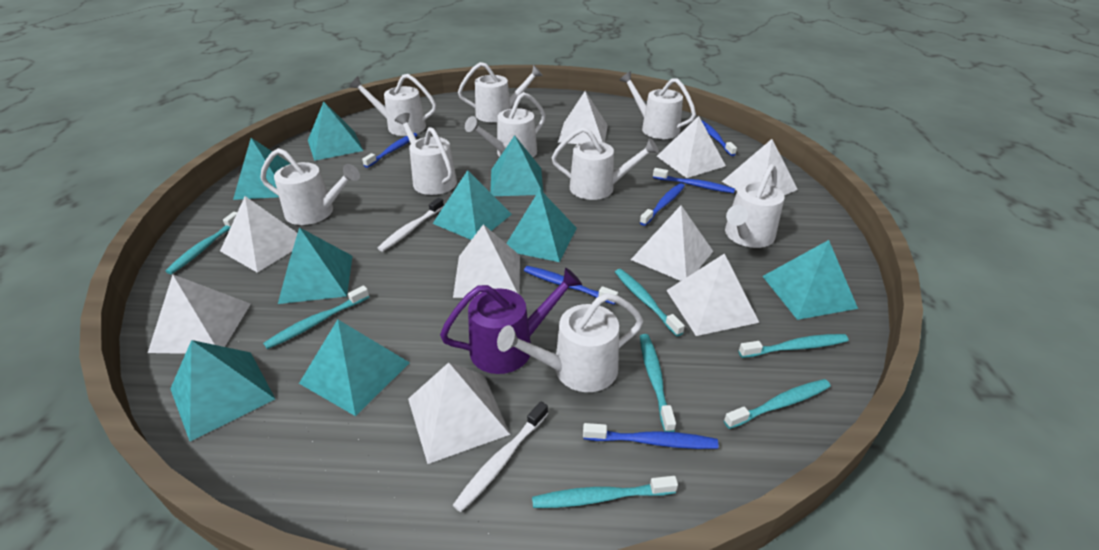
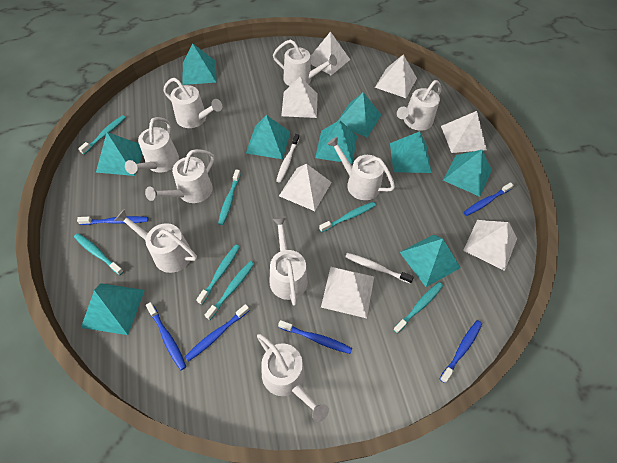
purple watering can: 1 -> 0
white pyramid: 9 -> 7

